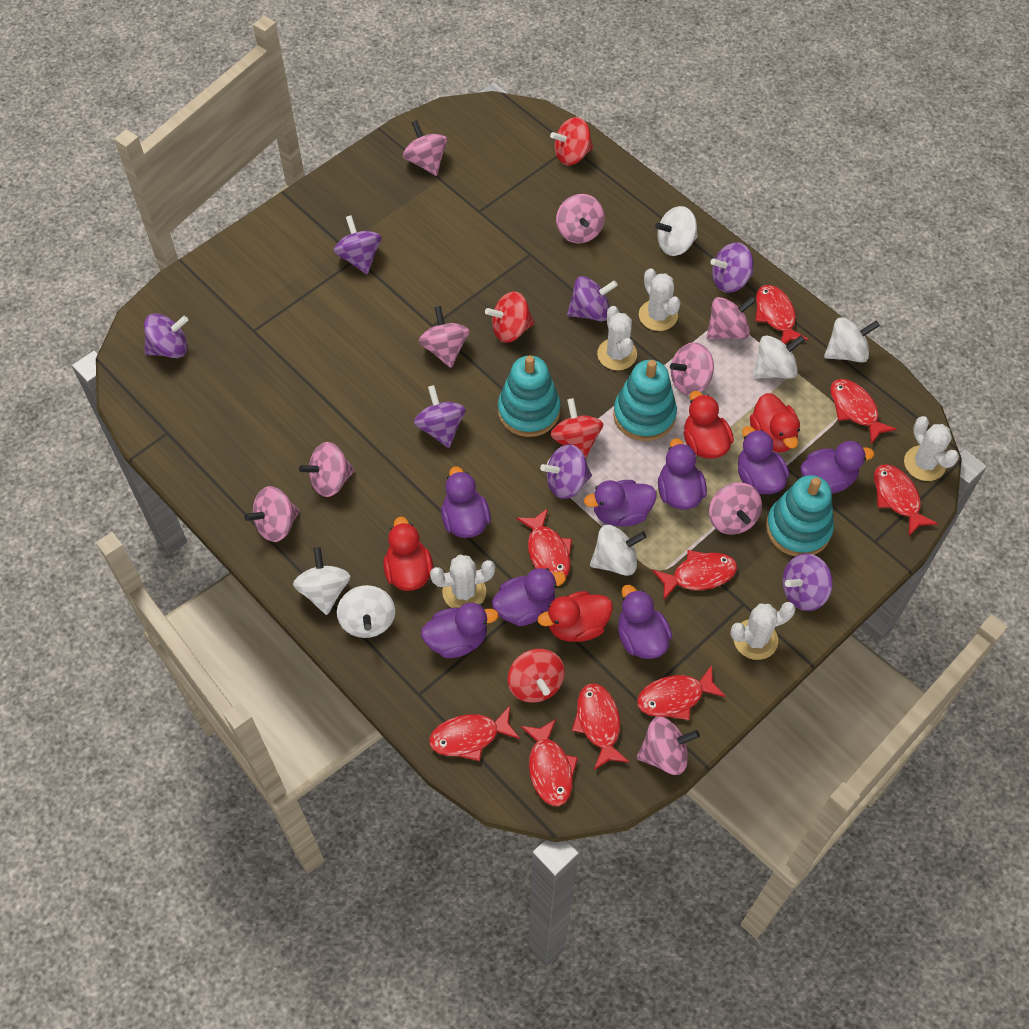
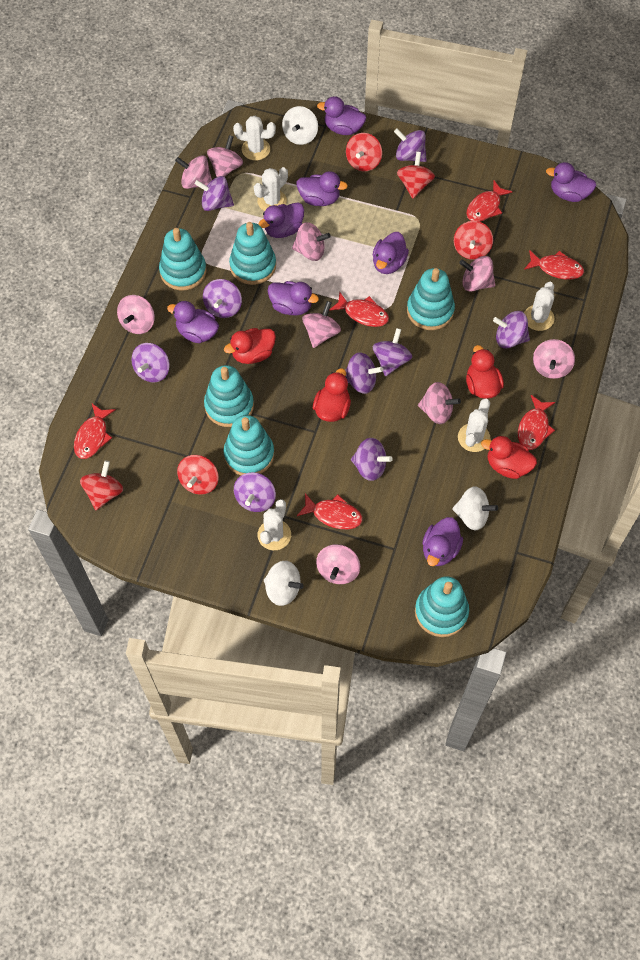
purple spinning top: 7 -> 9
red fish: 9 -> 6
red spinning top: 4 -> 5
turquoise stacking toy: 3 -> 6
white spinning top: 6 -> 3

